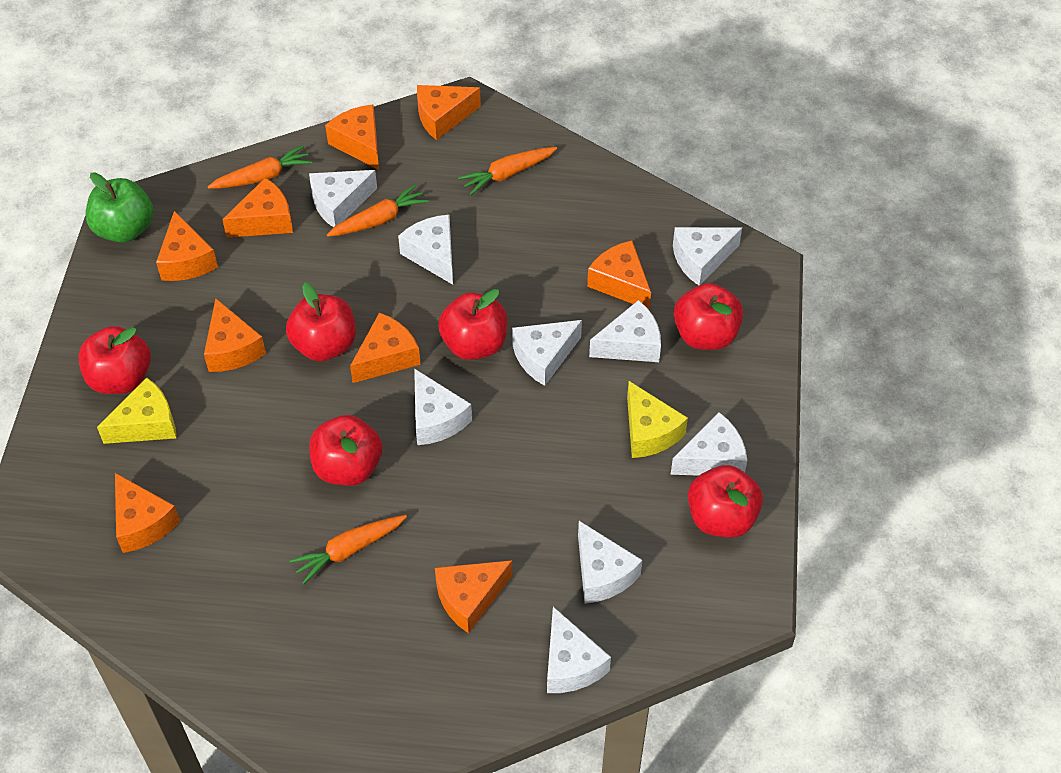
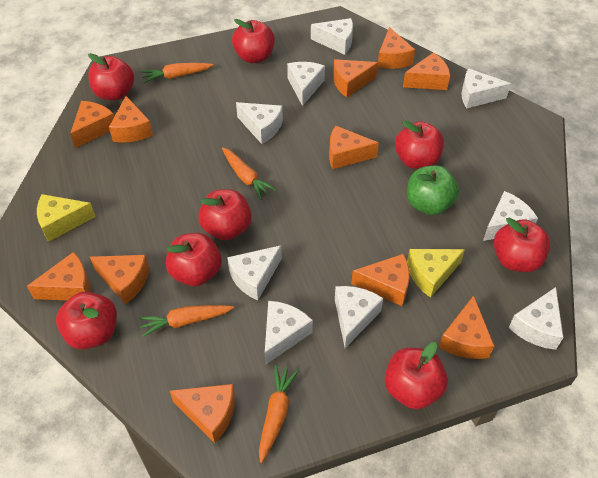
orange cheese: 9 -> 11
red apple: 6 -> 8

